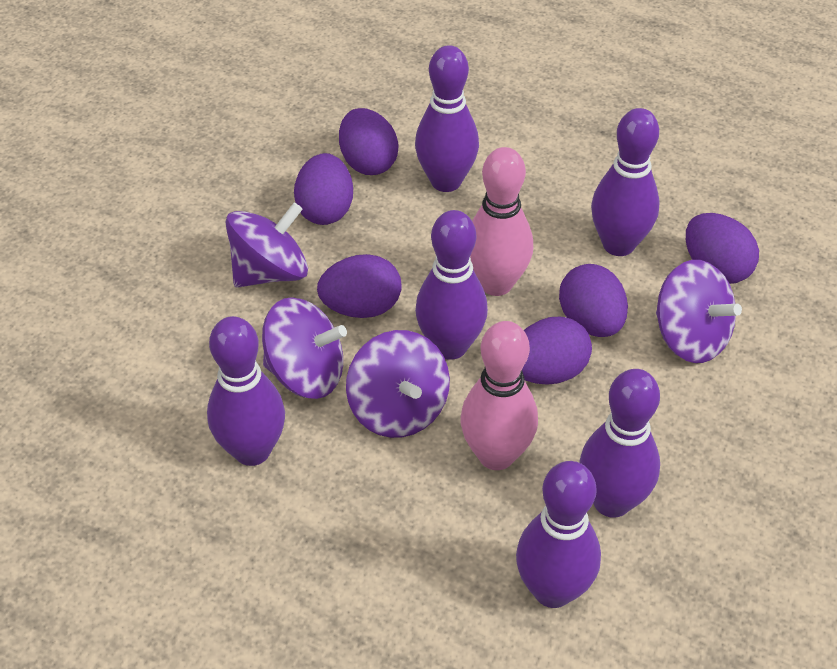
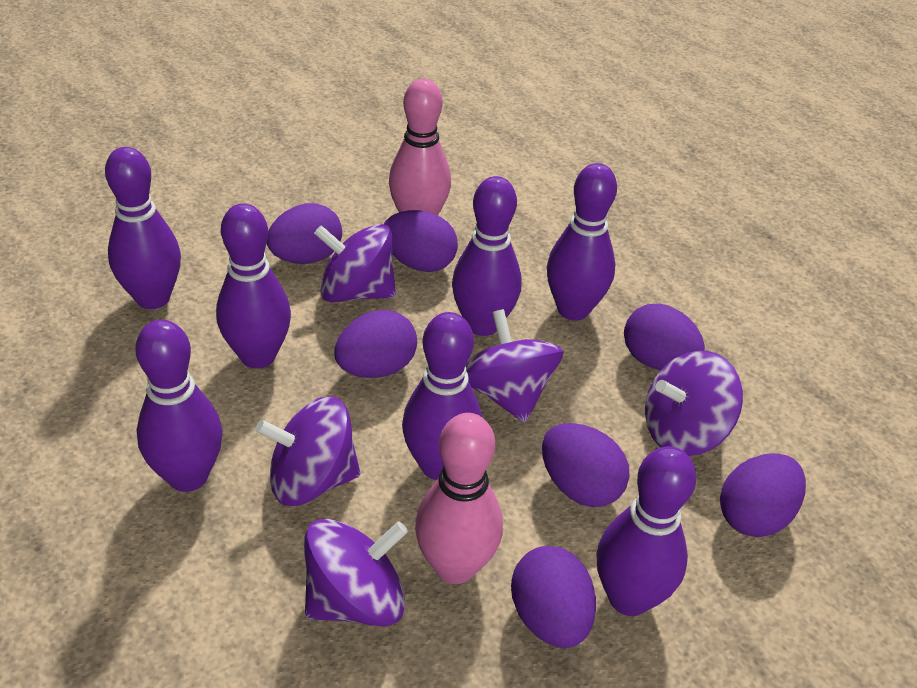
purple bowling pin: 6 -> 7
purple egg: 6 -> 7
purple spinning top: 4 -> 5

